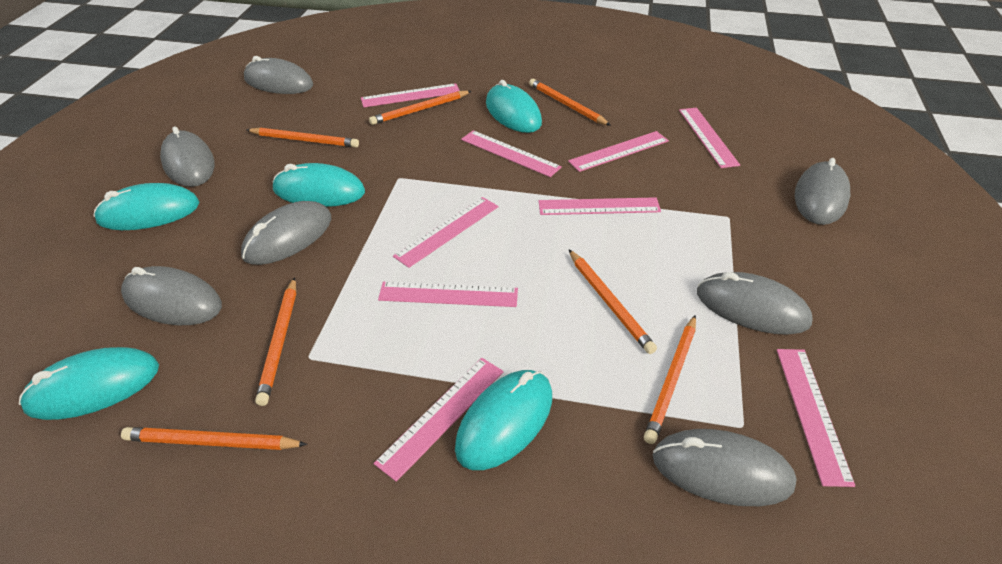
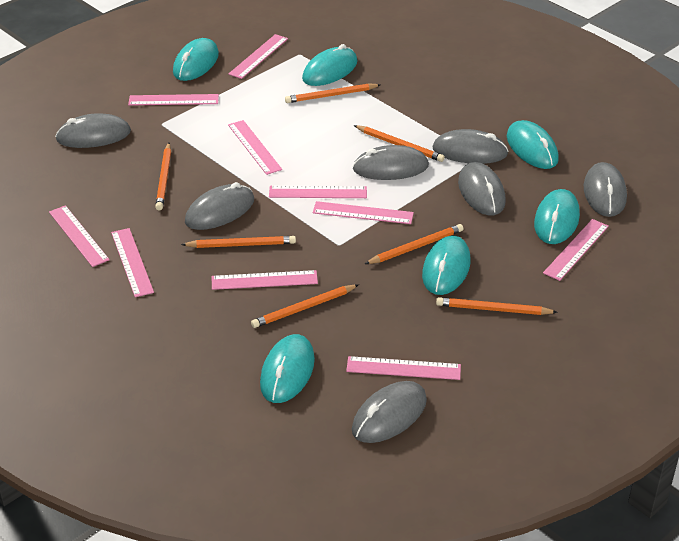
pink ruler: 9 -> 10
turquoise mouse: 5 -> 6

